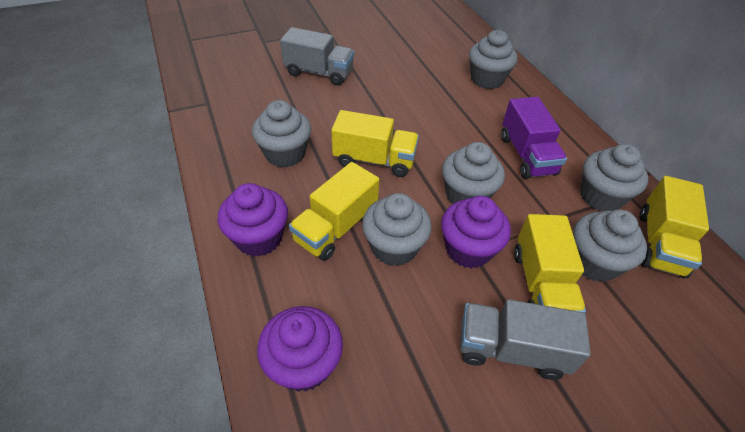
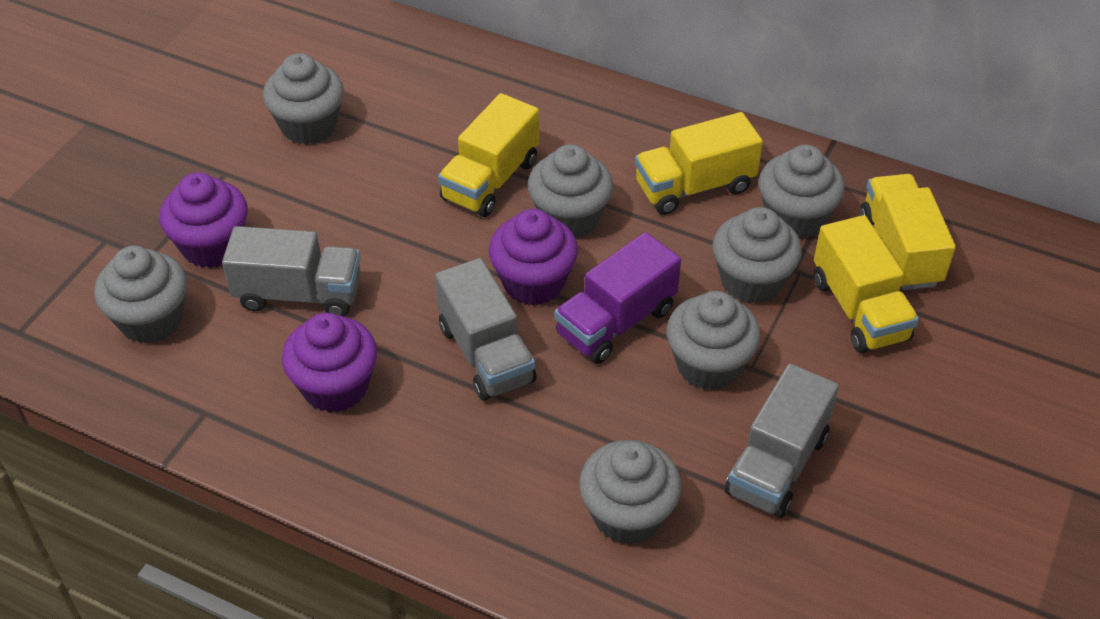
grey cupcake: 6 -> 7
grey truck: 2 -> 3

